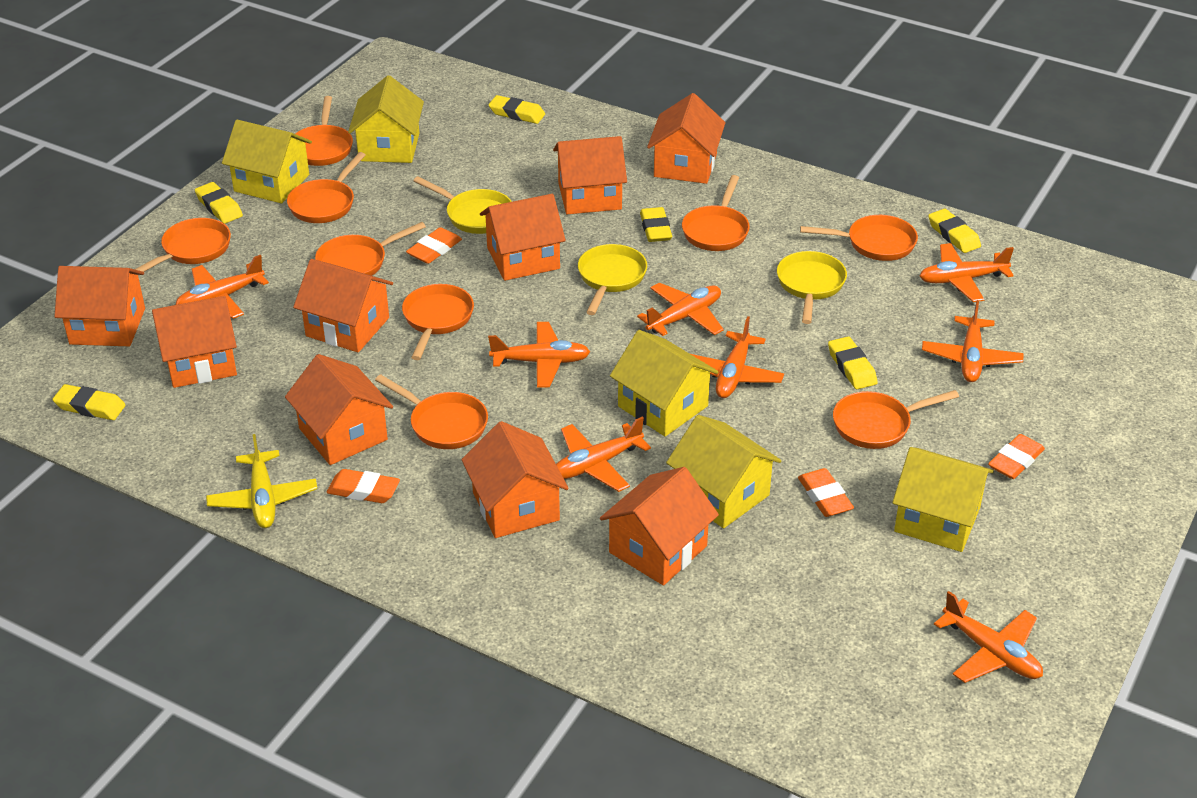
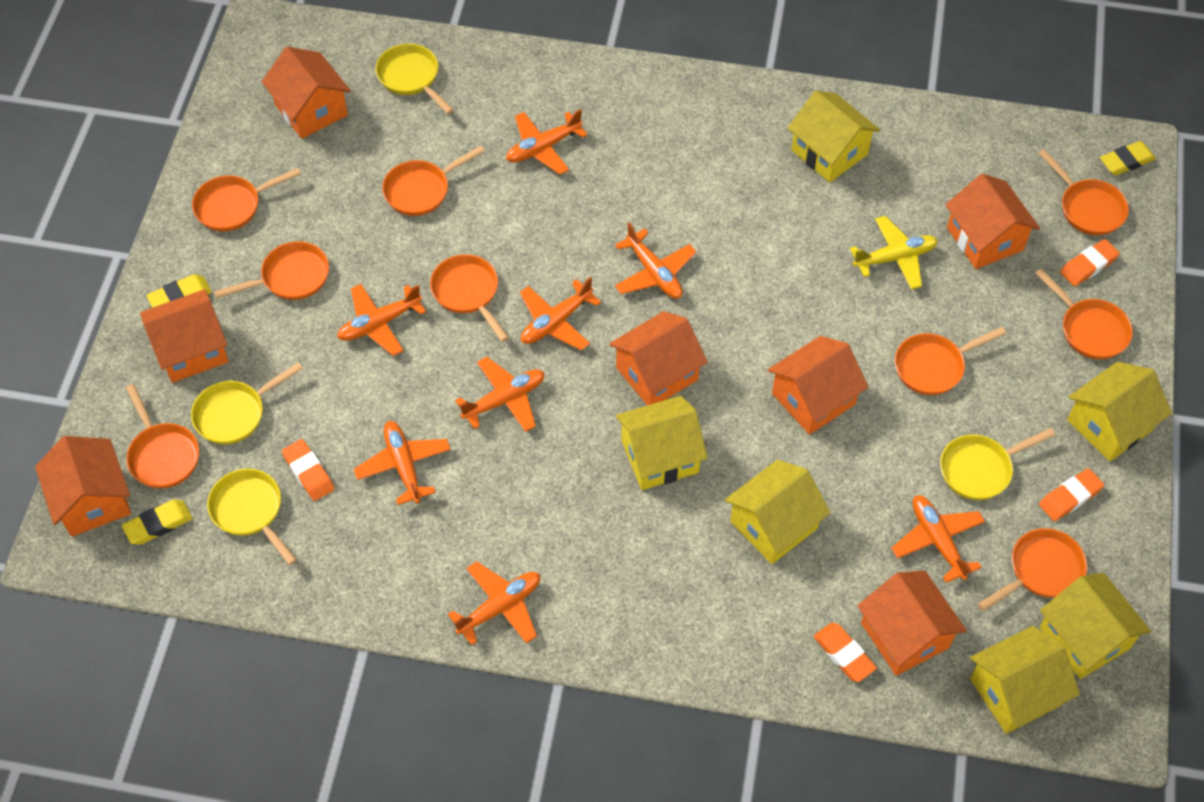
orange house: 9 -> 7
yellow eraser: 6 -> 3
yellow house: 5 -> 6
yellow pan: 3 -> 4

